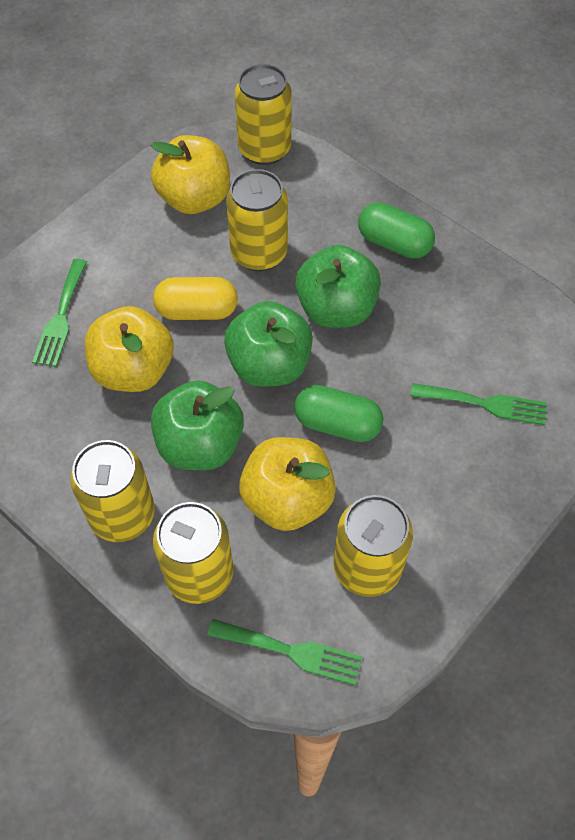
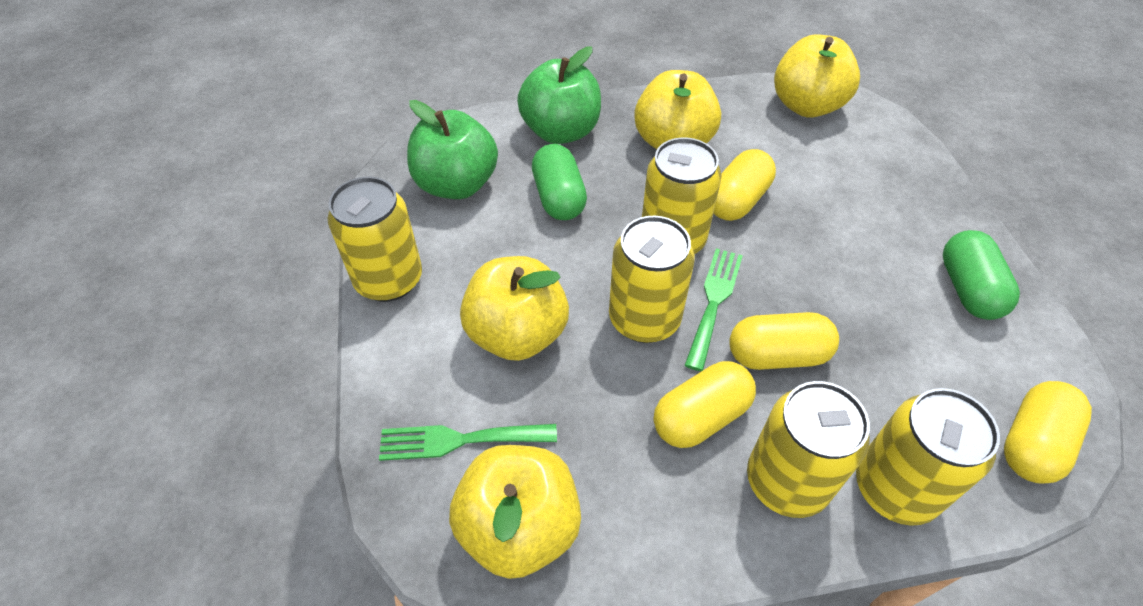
green apple: 3 -> 2
green fork: 3 -> 2
yellow apple: 3 -> 4
yellow capsule: 1 -> 4

